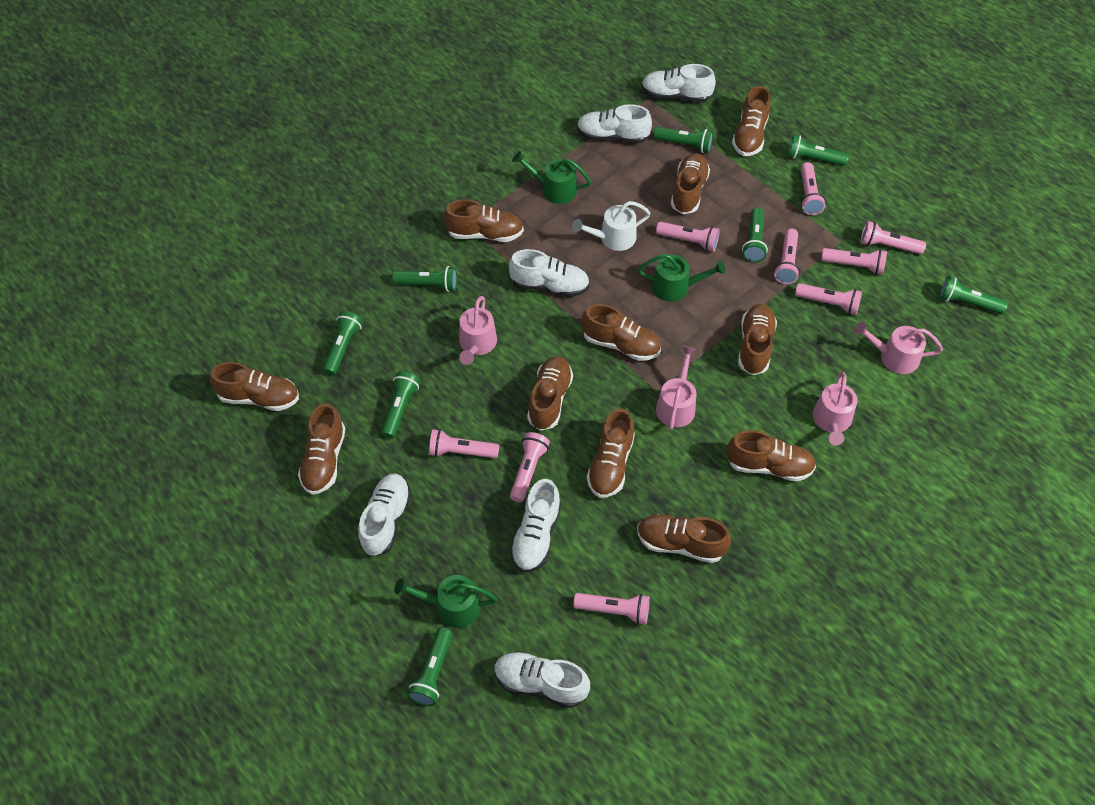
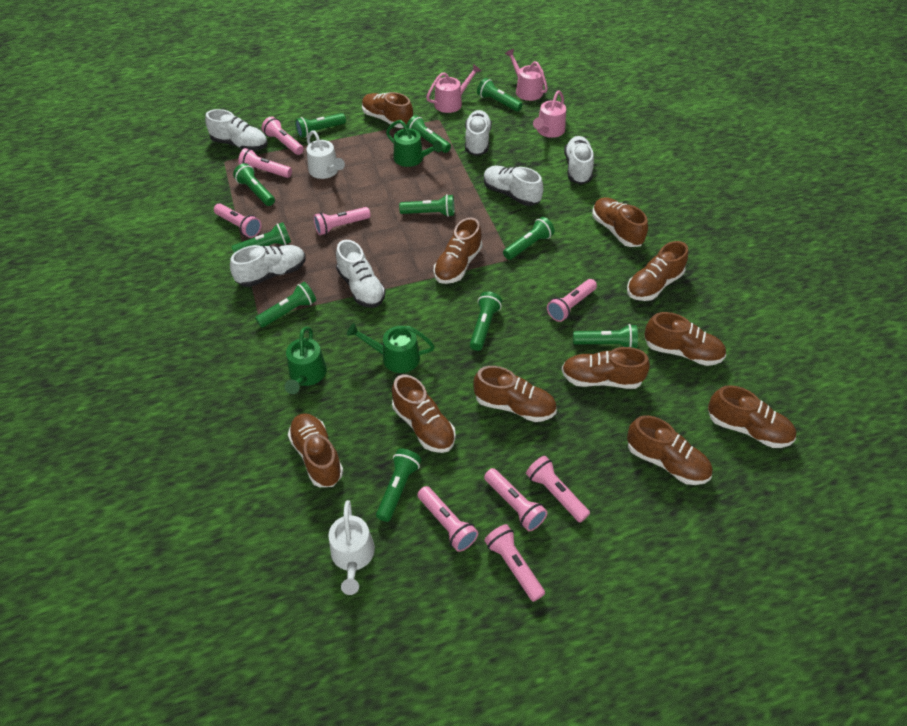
green flashlight: 8 -> 11
pink watering can: 4 -> 3
white watering can: 1 -> 2

